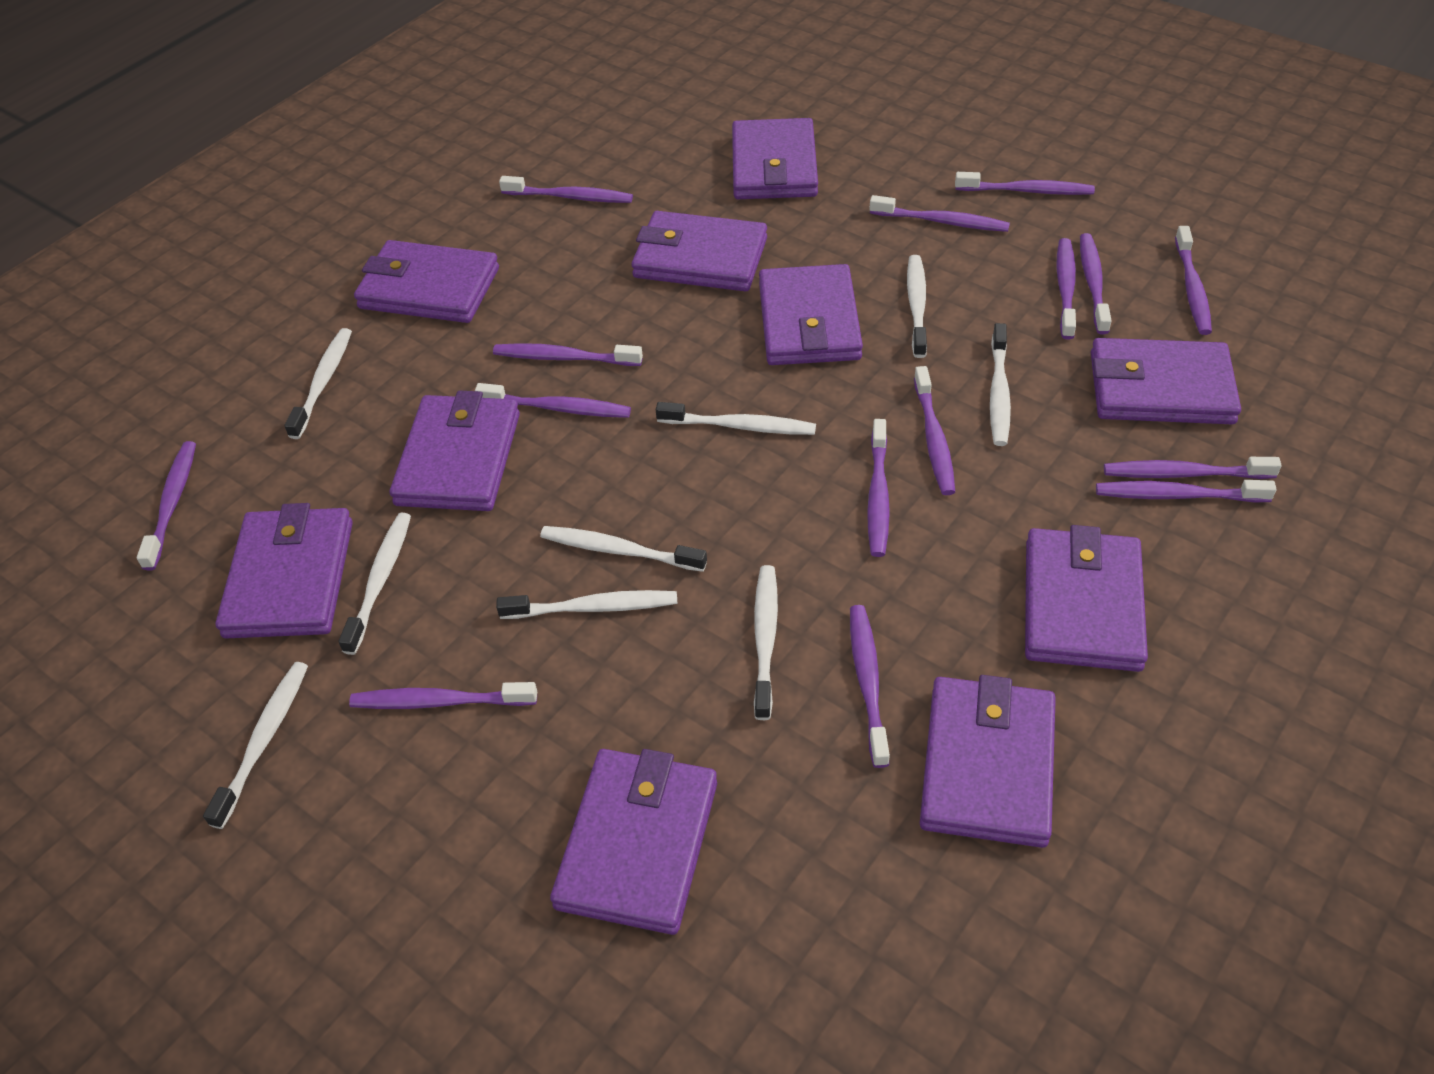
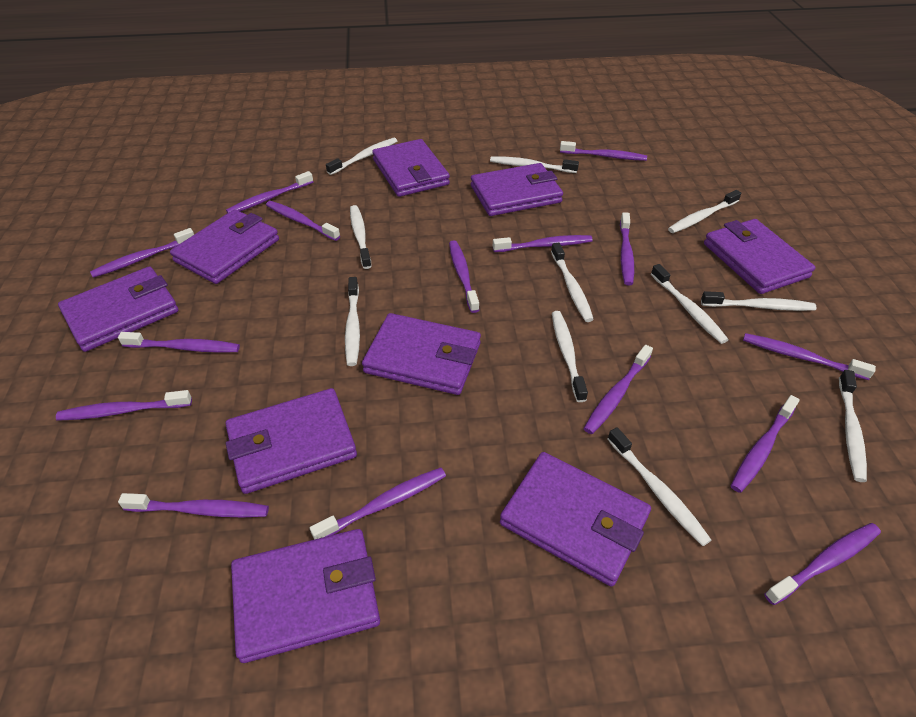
purple wallet: 10 -> 9
white toothbrush: 9 -> 11

